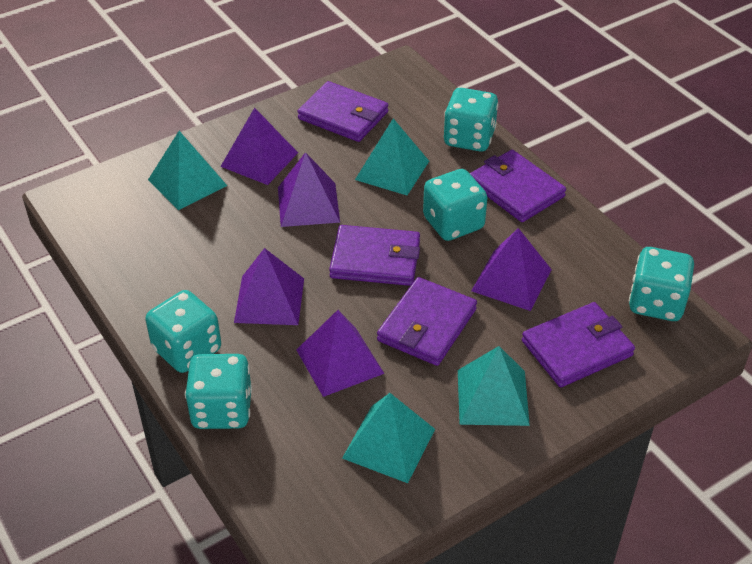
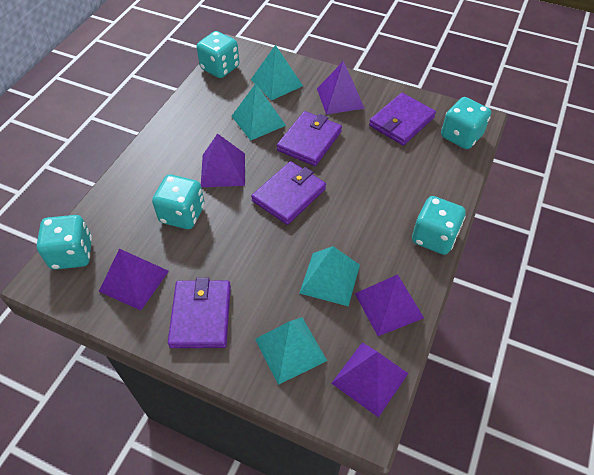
purple wallet: 5 -> 4

